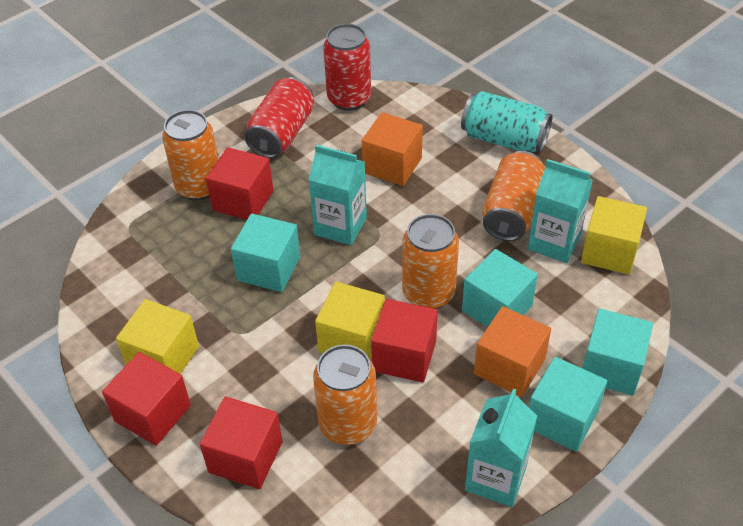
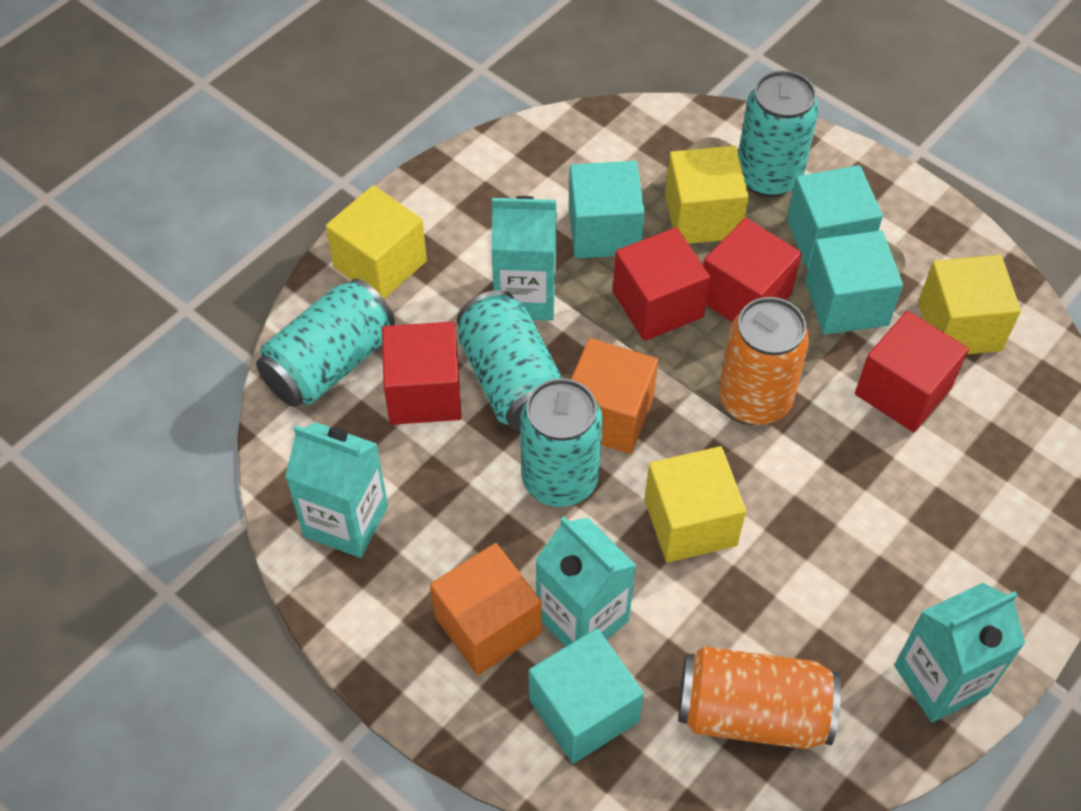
orange can: 4 -> 2
red can: 2 -> 0
turquoise can: 1 -> 4
turquoise carton: 3 -> 4
yellow cube: 3 -> 4

